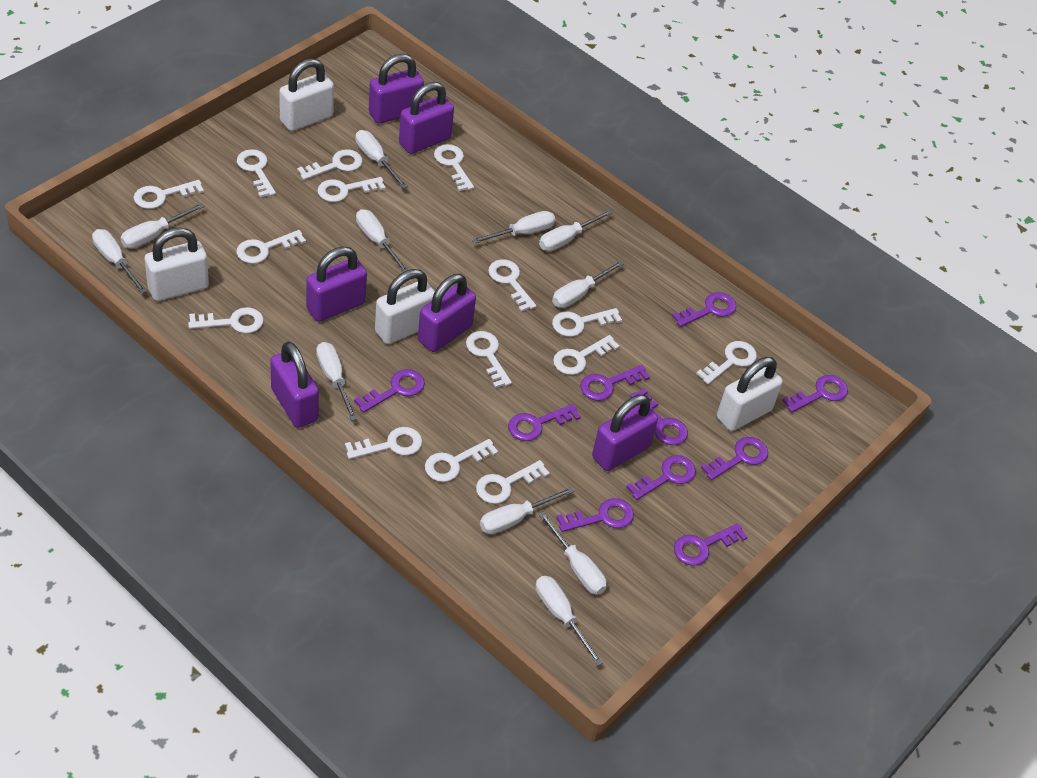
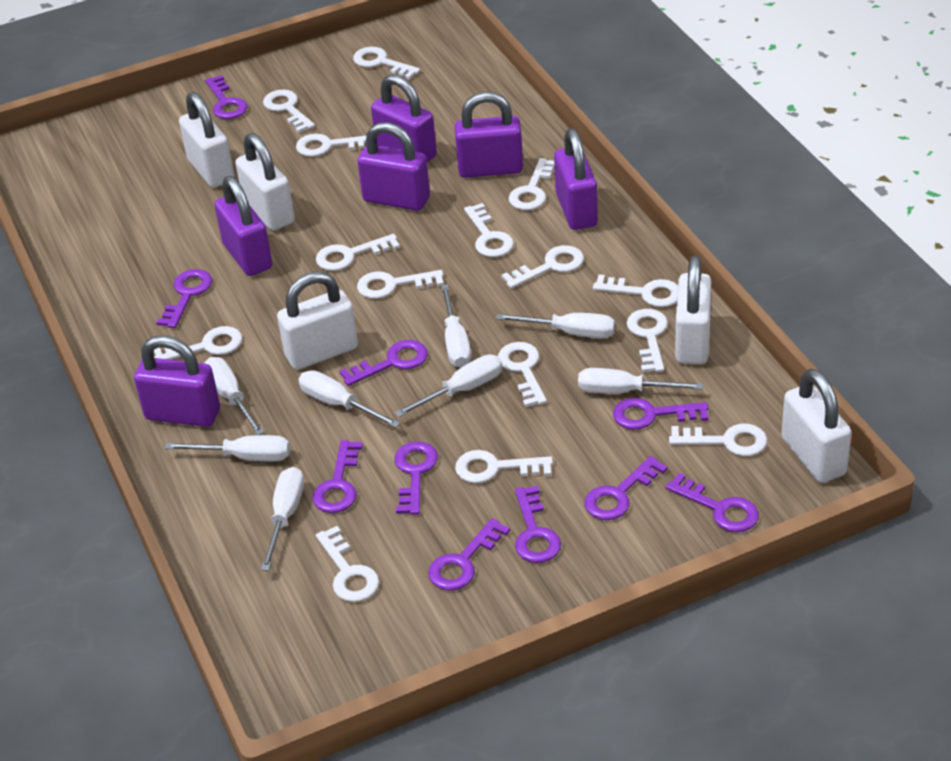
white padlock: 4 -> 5
white screwdriver: 11 -> 8

